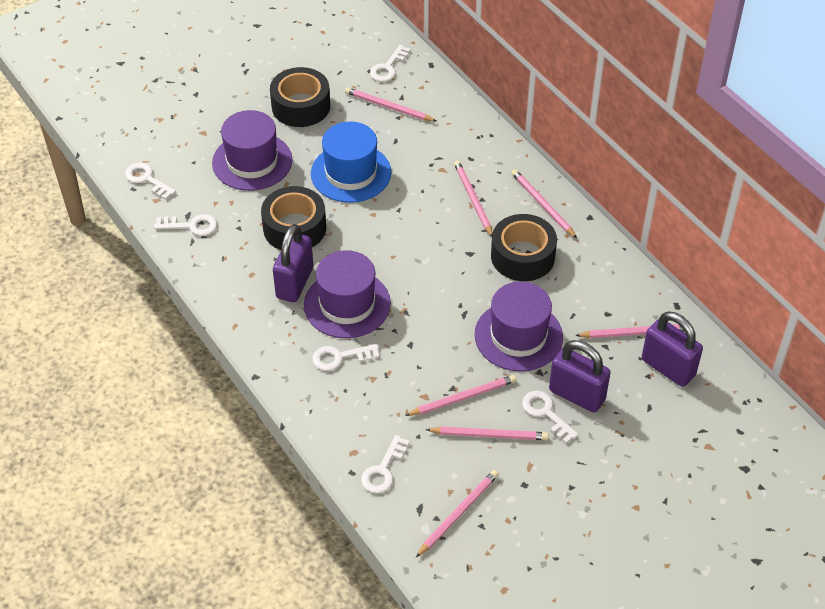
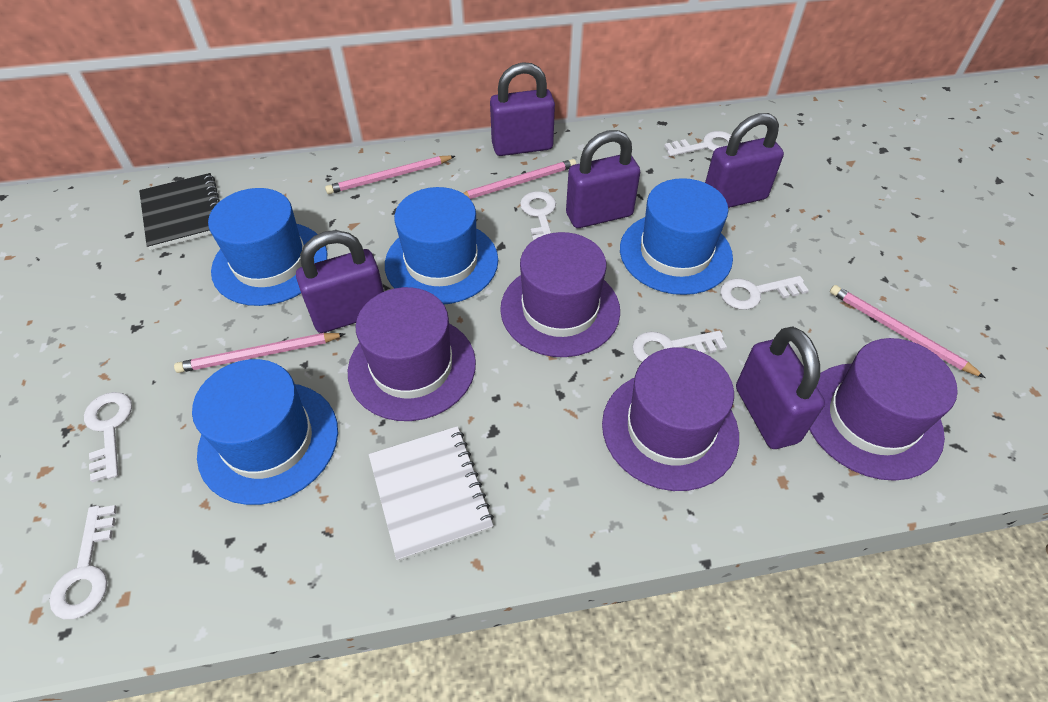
black notebook: 0 -> 1
black tape: 3 -> 0
blue hat: 1 -> 4
pink pencil: 7 -> 4
purple hat: 3 -> 4
purple padlock: 3 -> 5
white notebook: 0 -> 1

